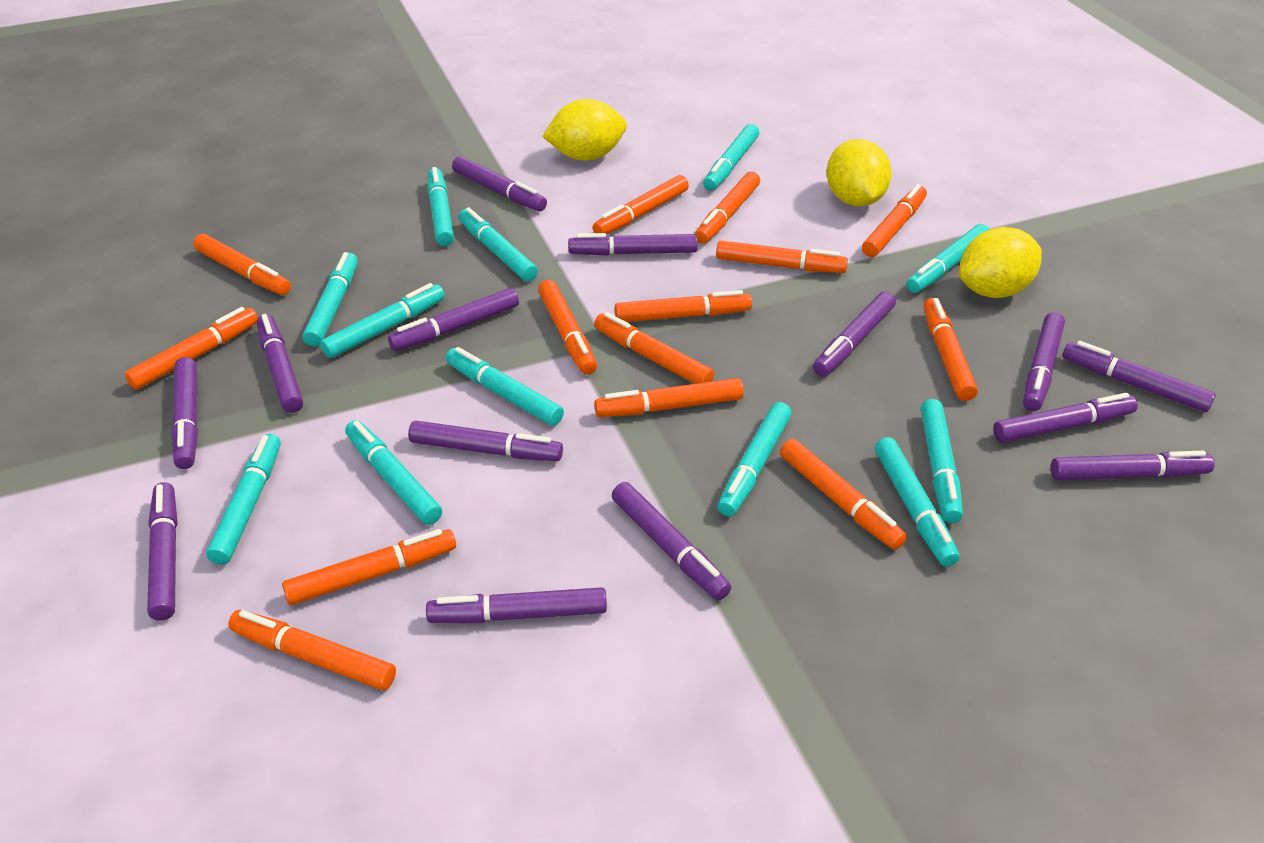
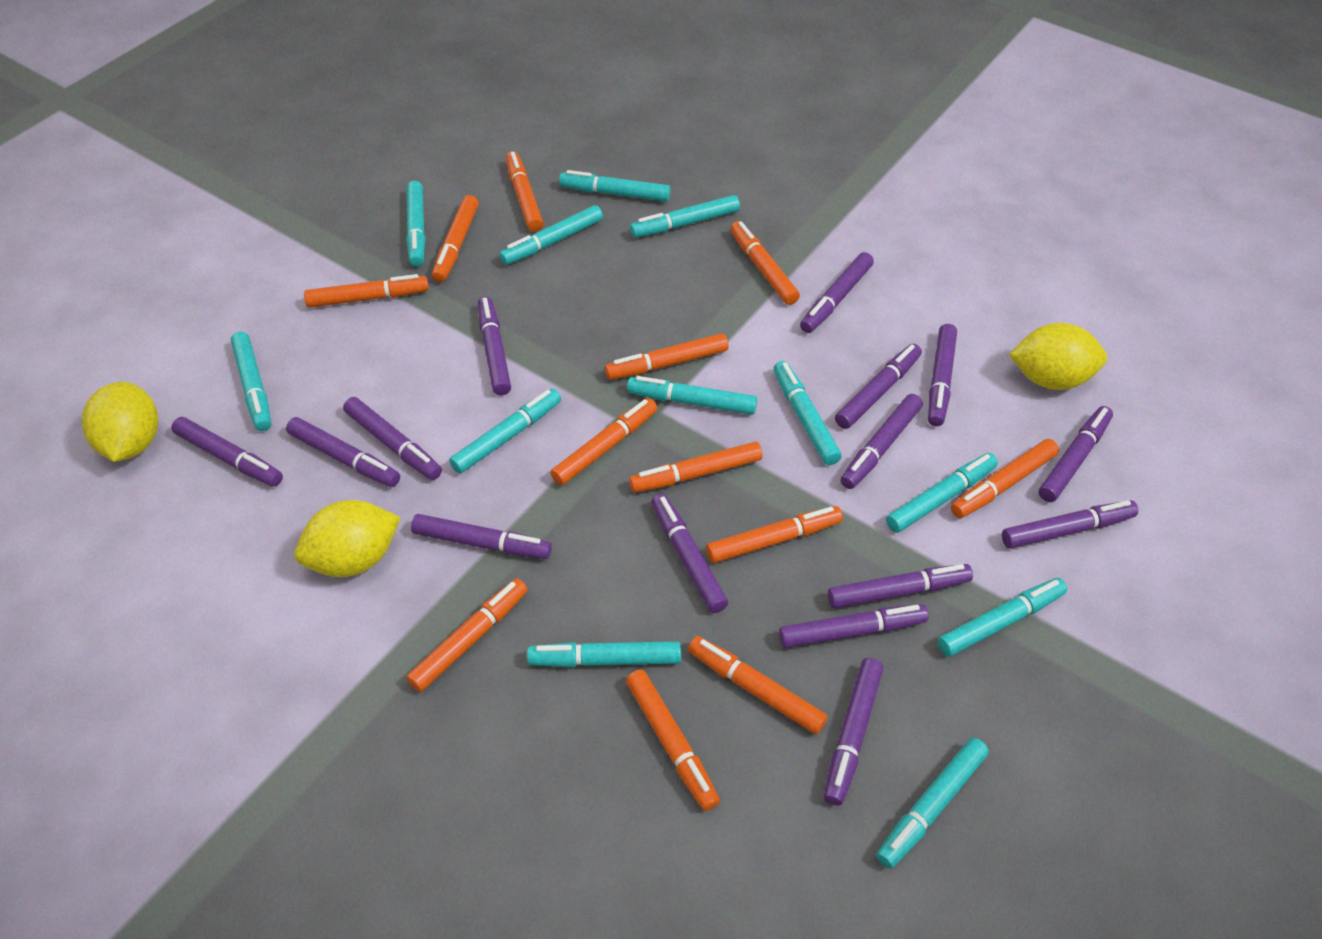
orange marker: 14 -> 12
purple marker: 14 -> 15

